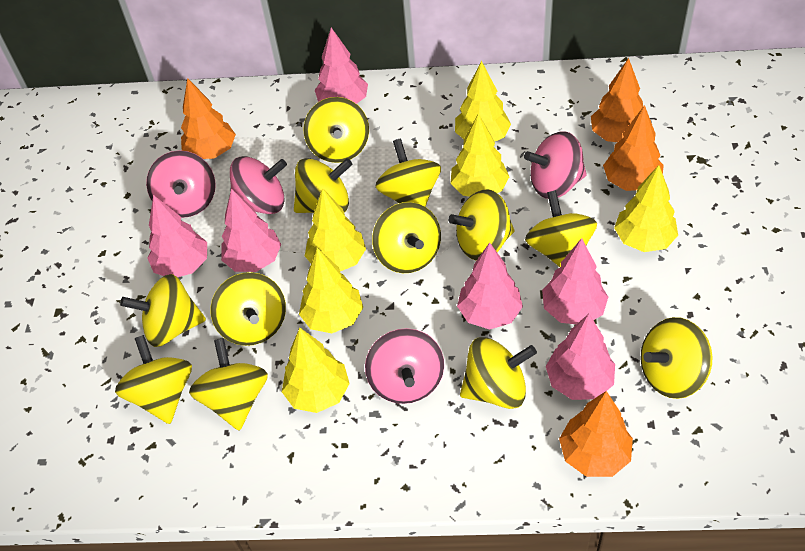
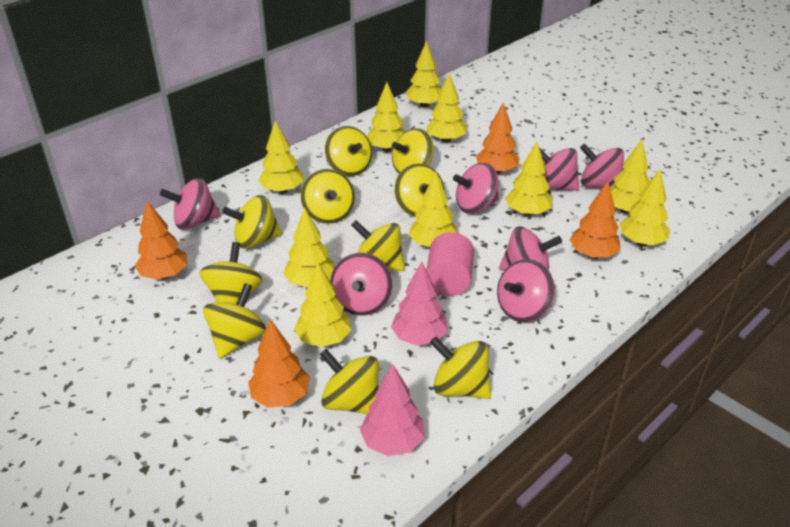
pink cylinder: 0 -> 1
pink spinning top: 4 -> 7
pink tree: 6 -> 2
yellow spinning top: 12 -> 10
yellow tree: 6 -> 10

